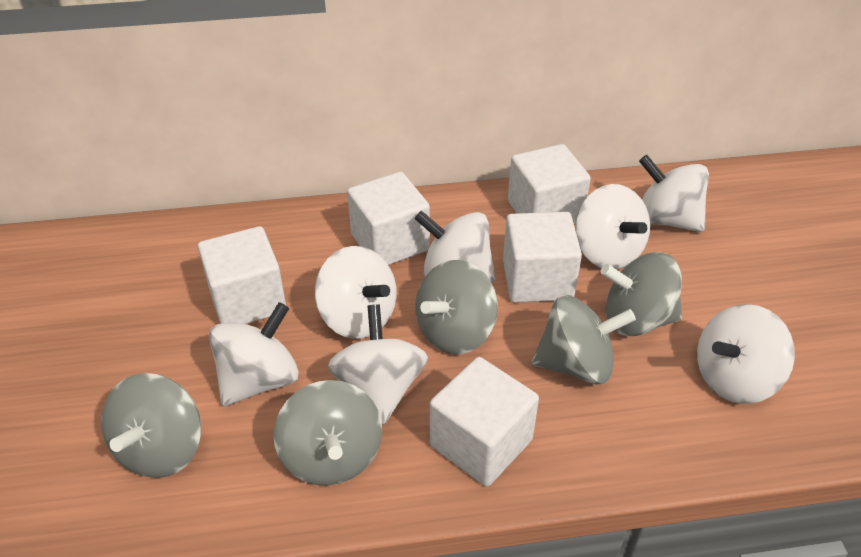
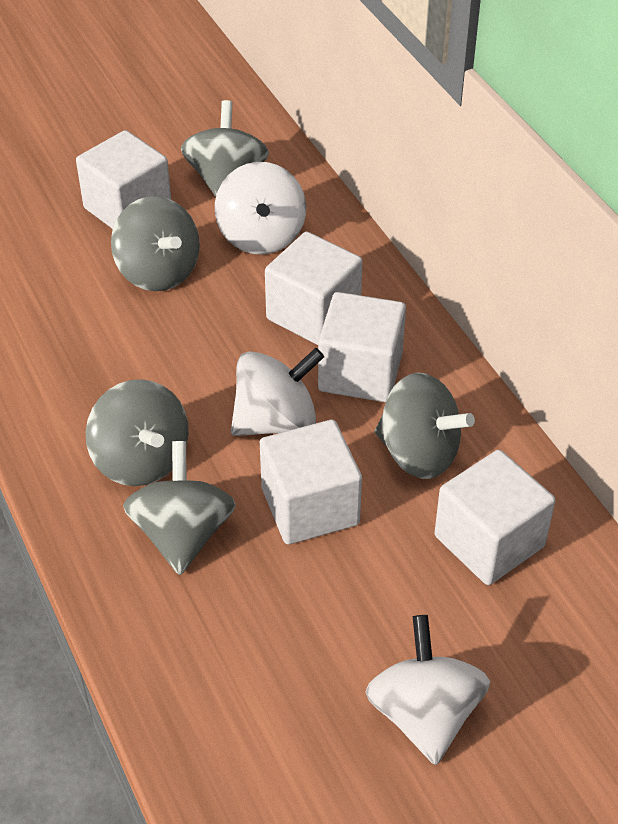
white spinning top: 7 -> 3

